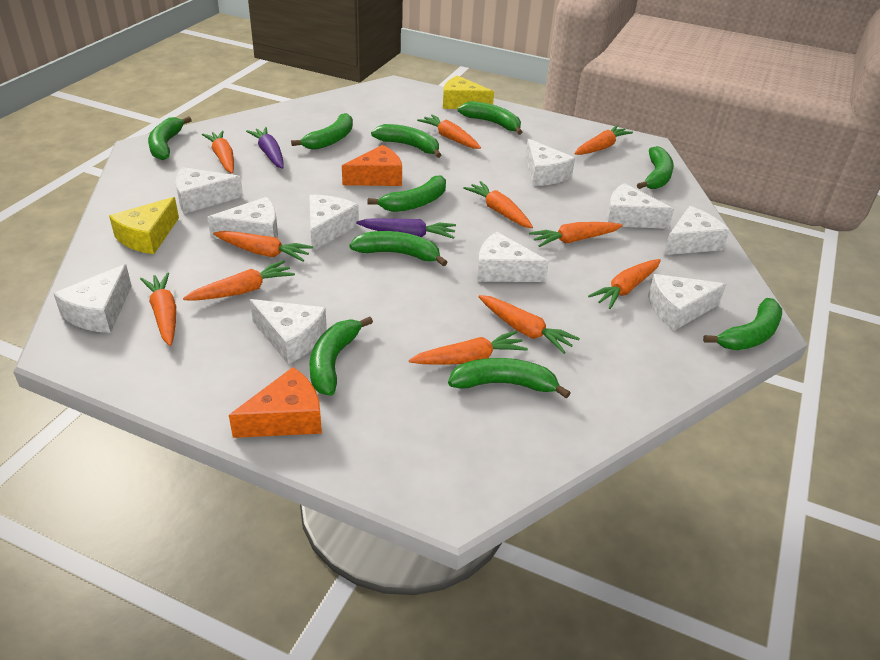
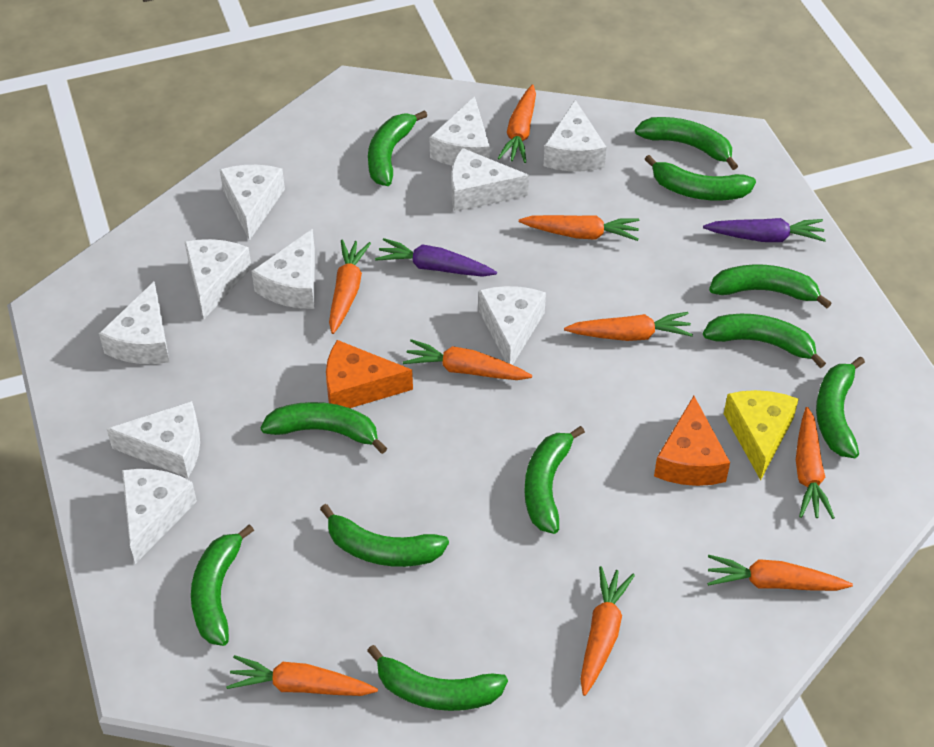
green banana: 10 -> 11
orange carrot: 11 -> 9
yellow cheese: 2 -> 1

